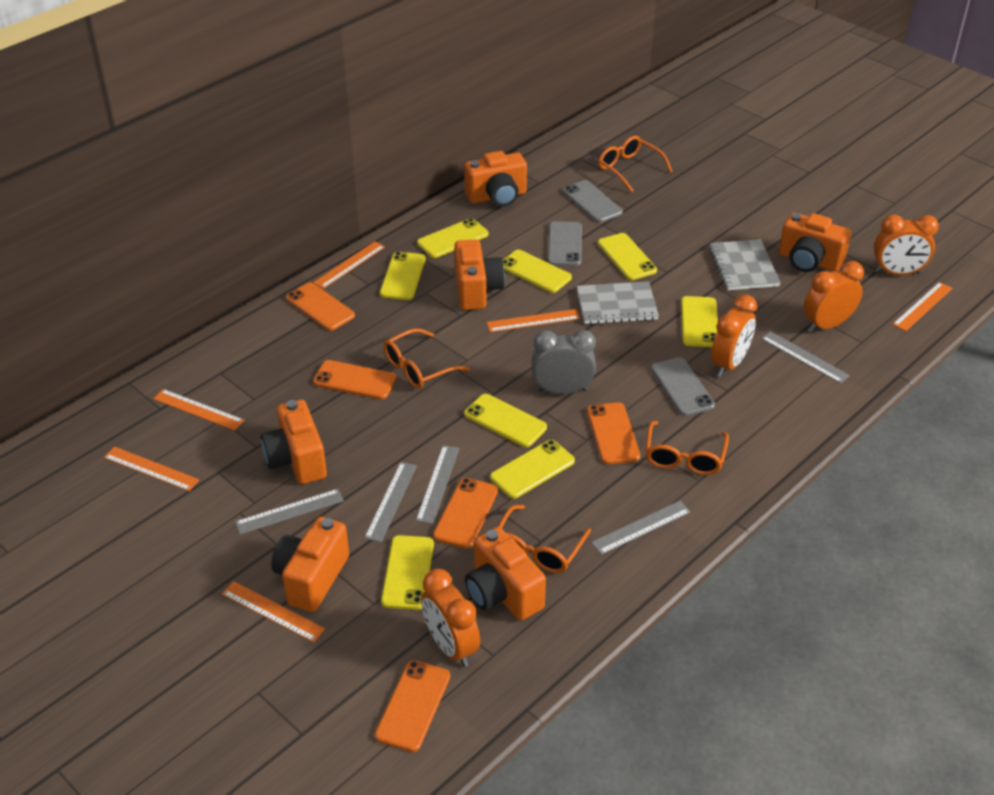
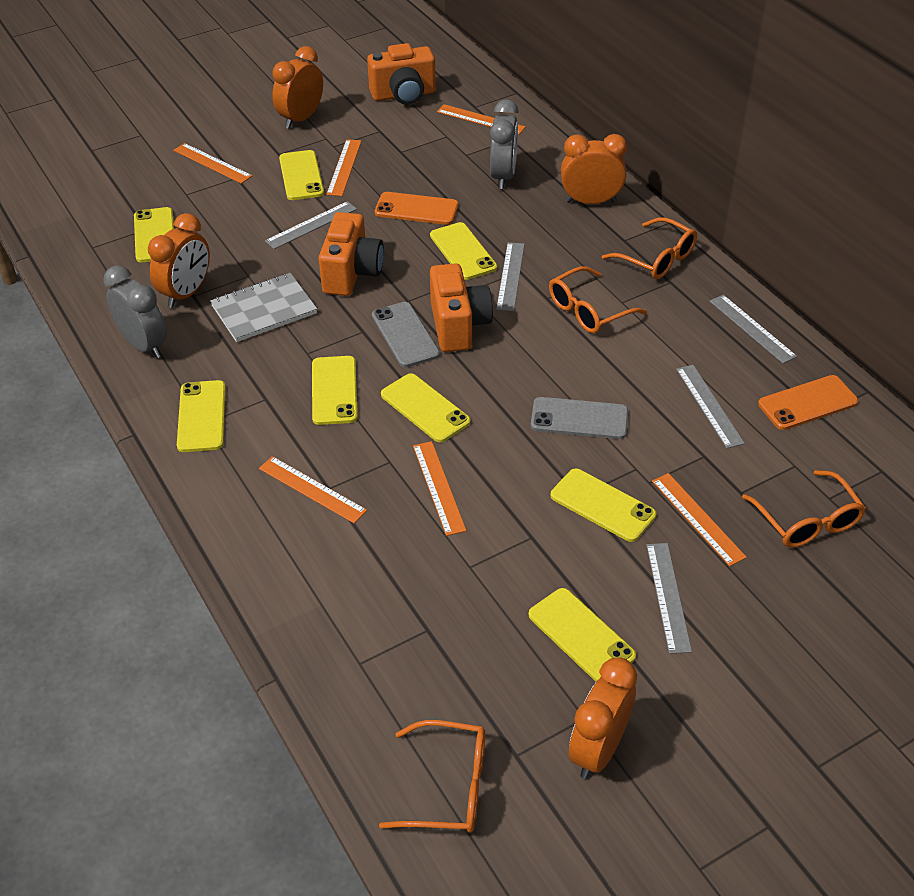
grey clock: 1 -> 2
grey notebook: 2 -> 1
grey phone: 3 -> 2
orange camera: 6 -> 3
orange phone: 5 -> 2

